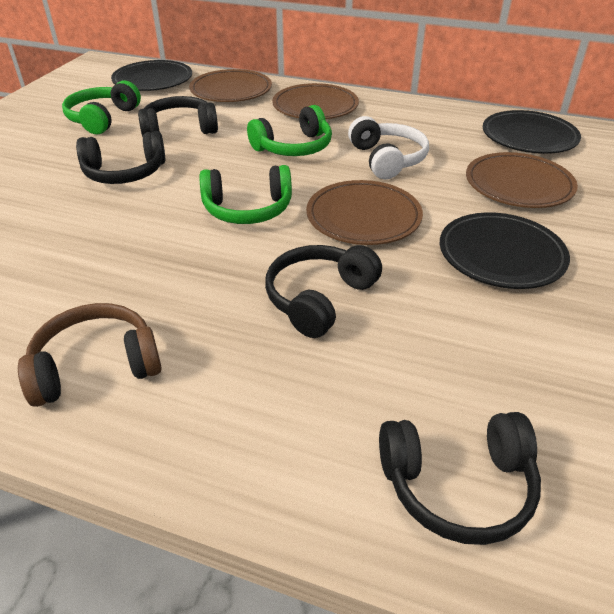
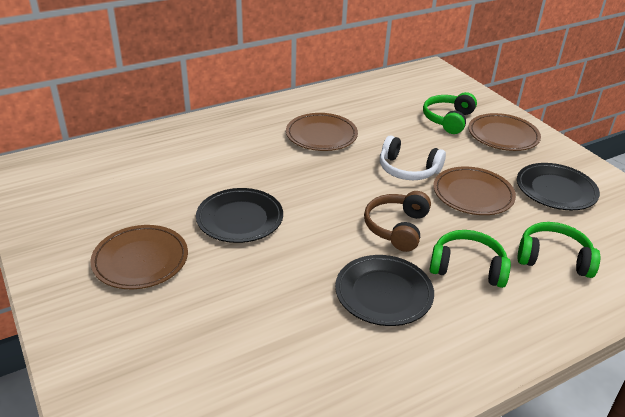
black headphones: 4 -> 0

